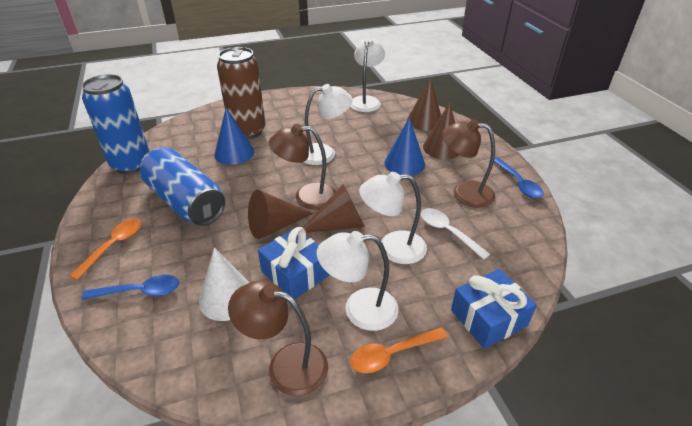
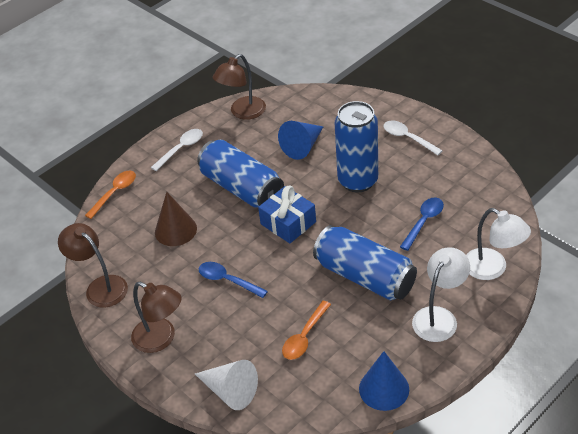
blue can: 2 -> 3
blue gift: 2 -> 1
brown can: 1 -> 0
brown cone: 4 -> 1
white lamp: 4 -> 2
white spoon: 1 -> 2

